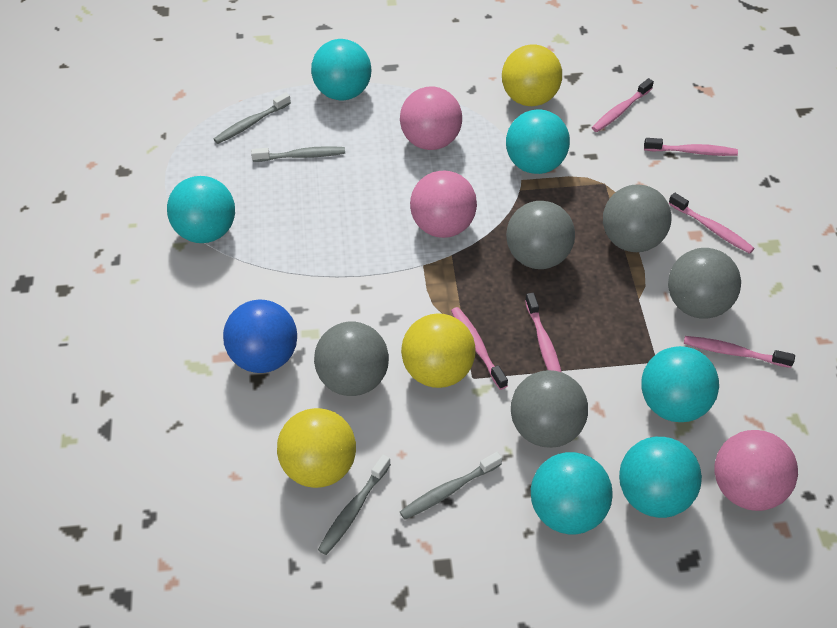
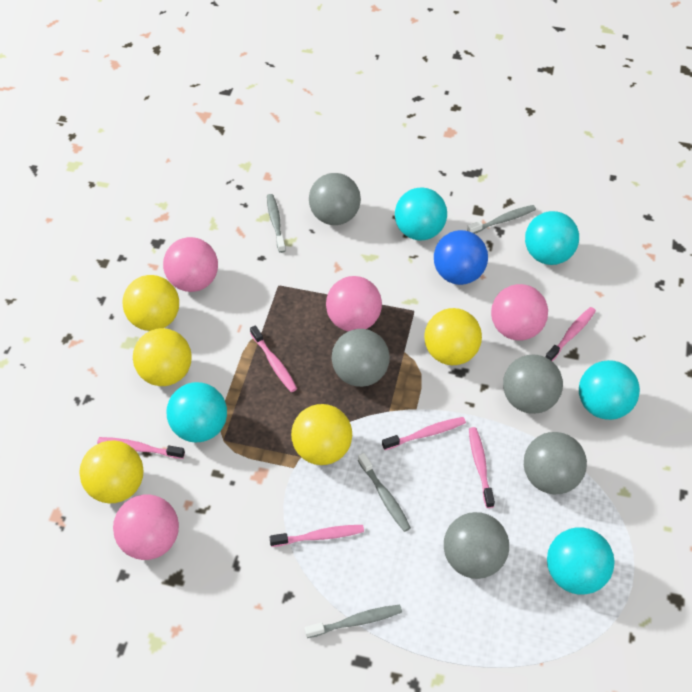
pink ball: 3 -> 4
turquoise ball: 6 -> 5
yellow ball: 3 -> 5

